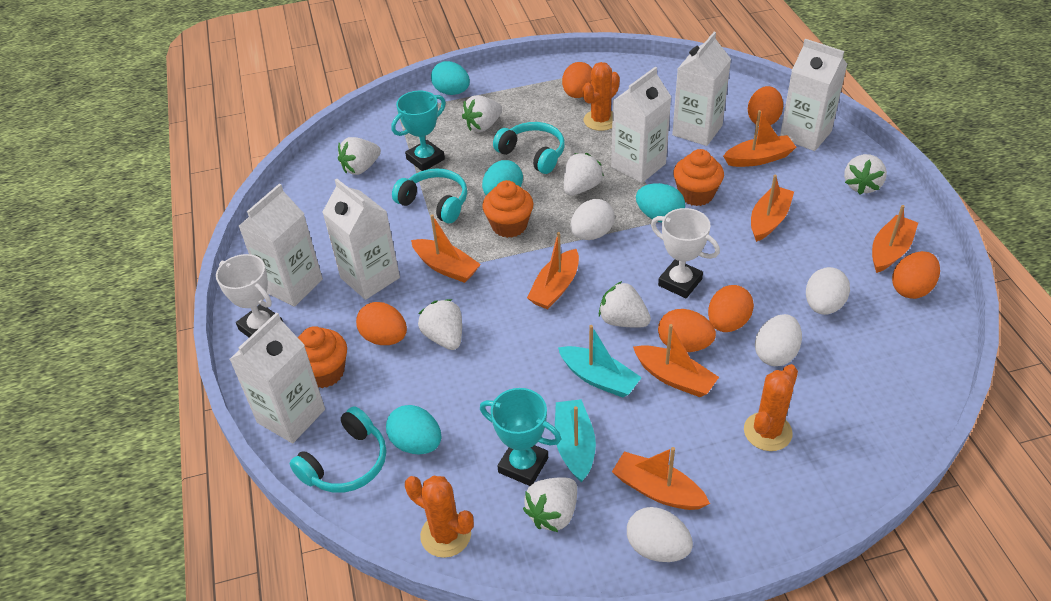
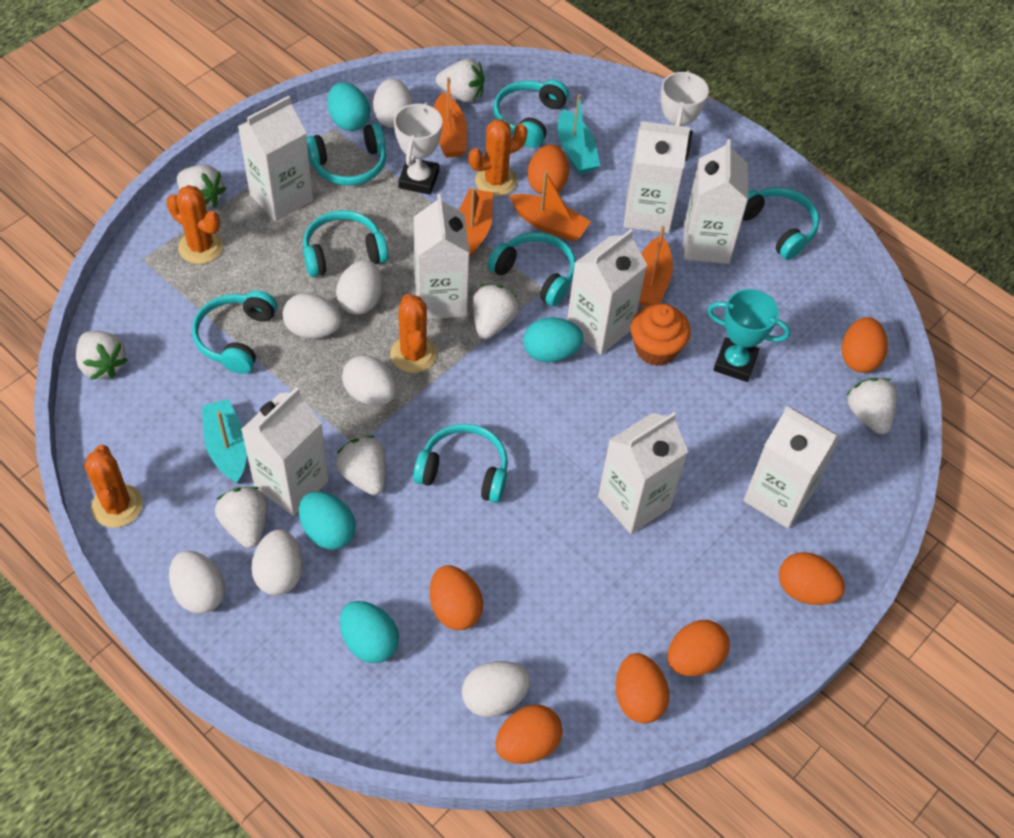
orange boat: 7 -> 4
orange cactus: 3 -> 4
orange cupcake: 3 -> 1
orange egg: 6 -> 7
turquoise headphones: 3 -> 7
turquoise trophy: 2 -> 1
white carton: 6 -> 8
white egg: 4 -> 7

